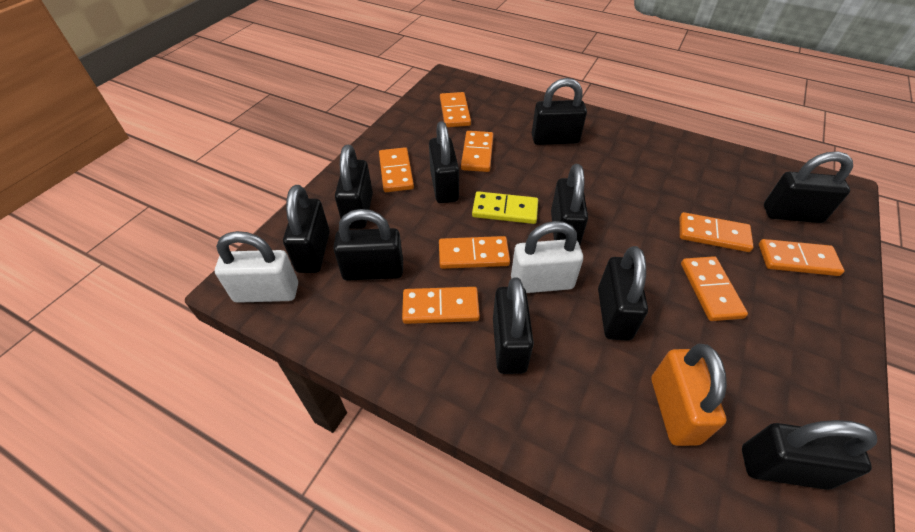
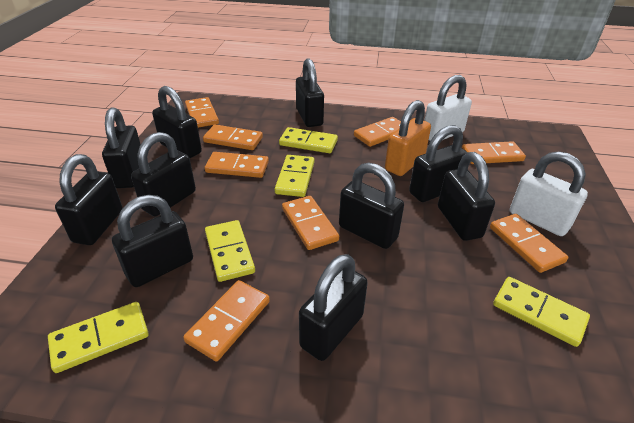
yellow domino: 1 -> 5

